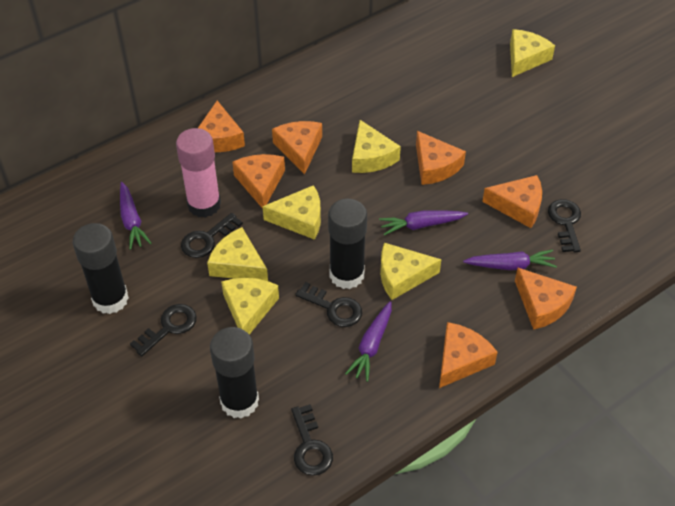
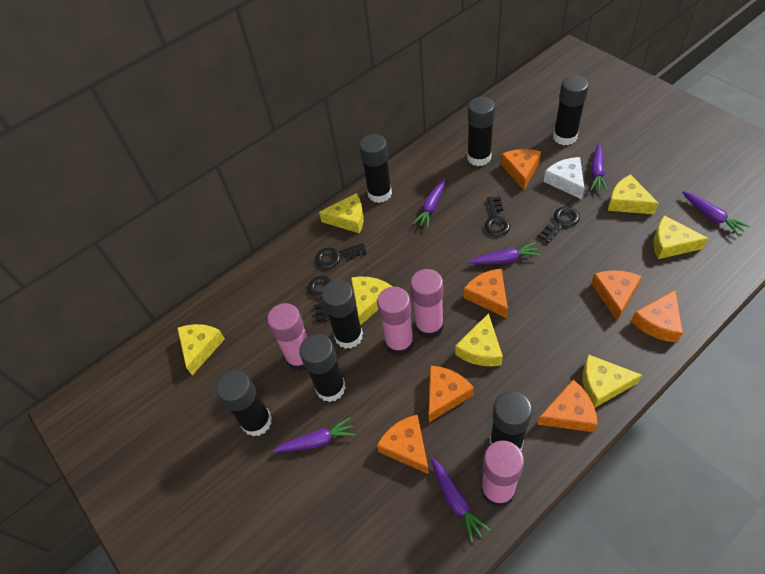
black glue stick: 3 -> 7
black key: 5 -> 4
pink glue stick: 1 -> 4
purple carrot: 4 -> 6
white cheese: 0 -> 1
yellow cheese: 6 -> 7

